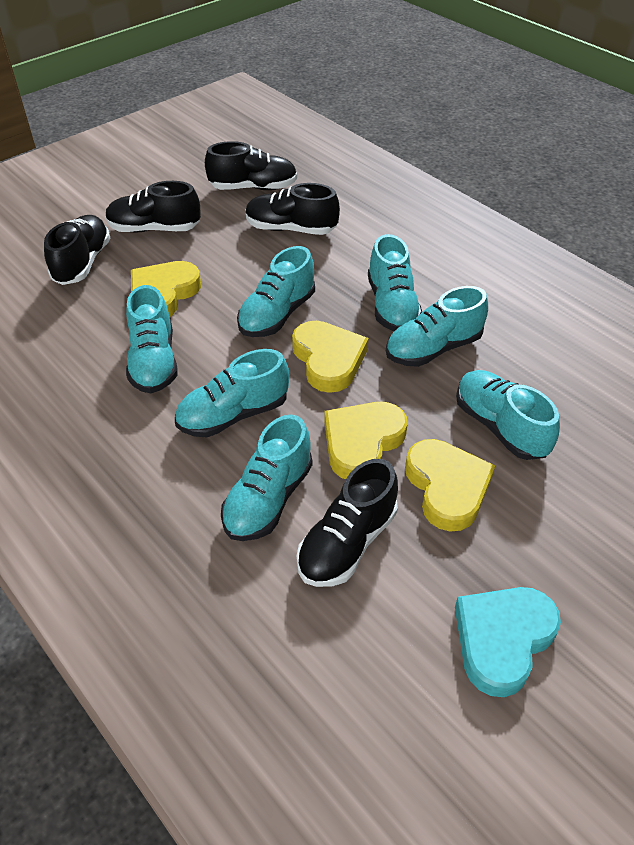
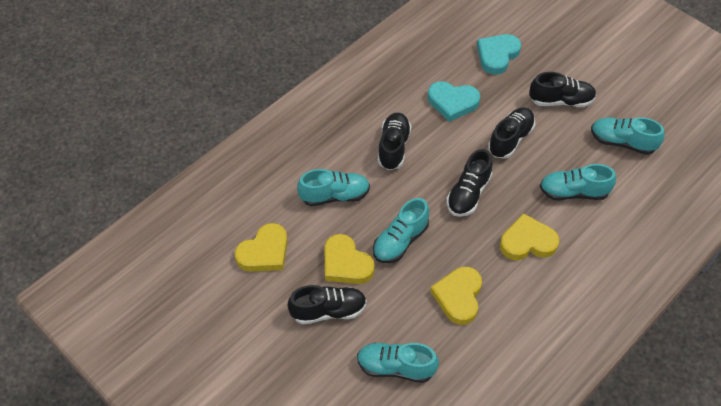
turquoise heart: 1 -> 2
turquoise shoe: 7 -> 5

